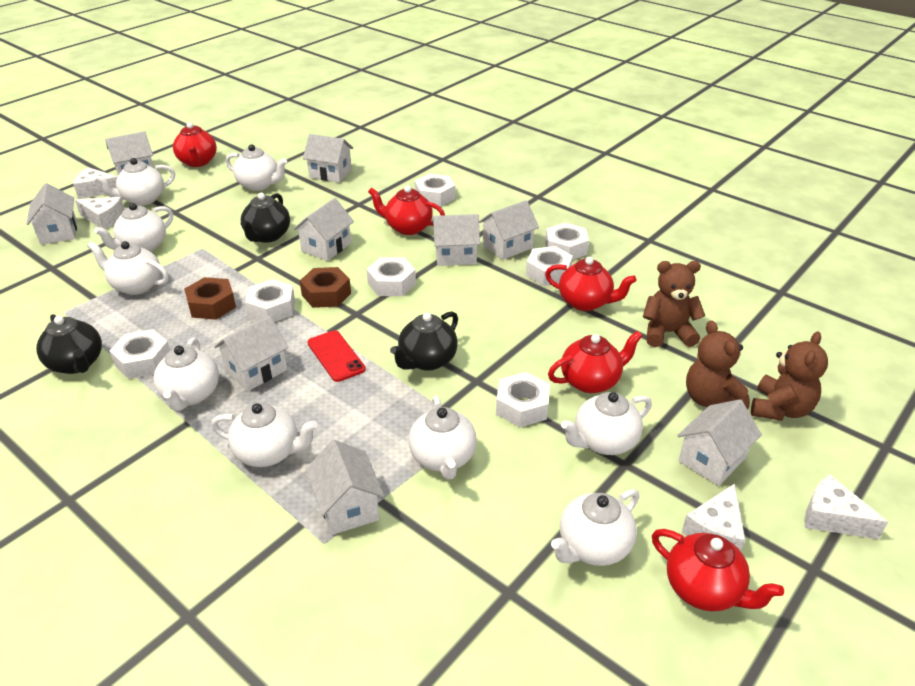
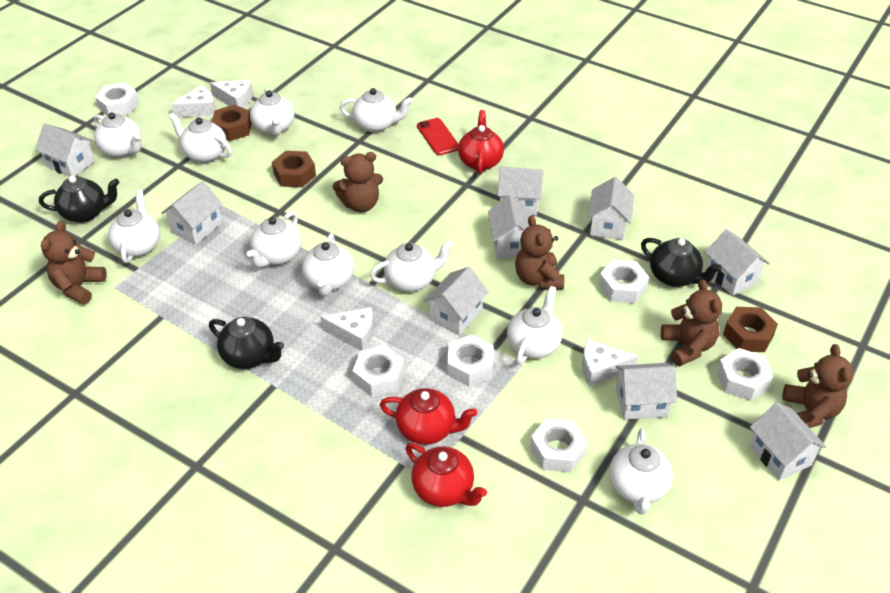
brown nut: 2 -> 3
brown teddy bear: 3 -> 5
red teapot: 5 -> 3
white nut: 7 -> 6
white teapot: 9 -> 10

